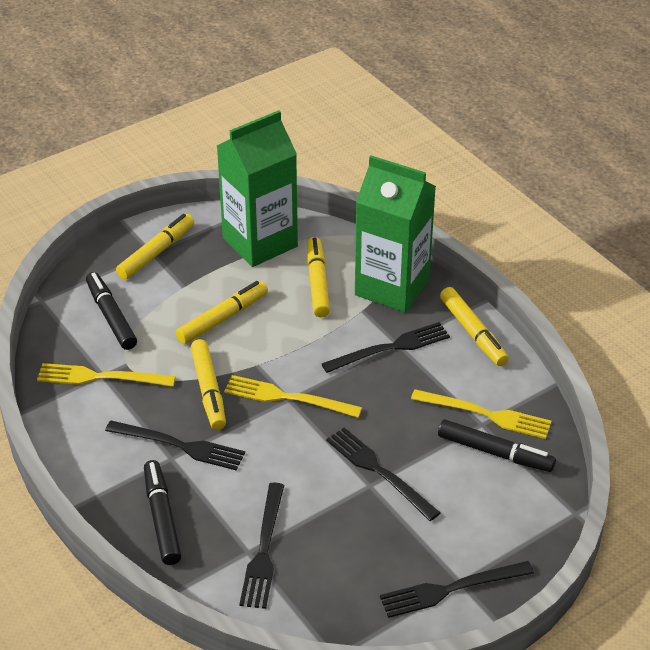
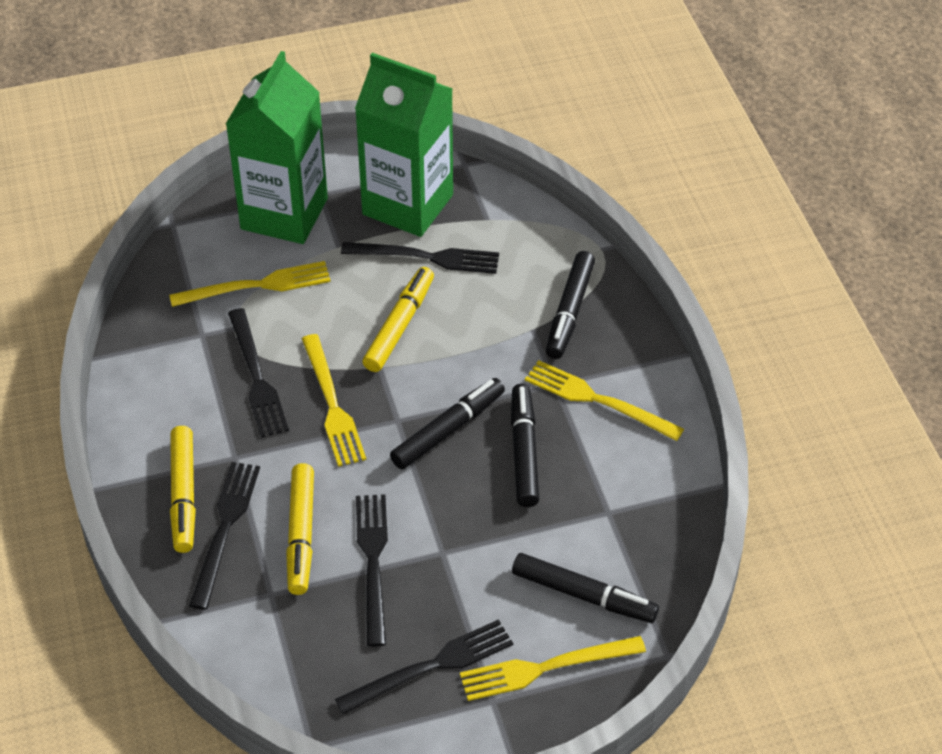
black marker: 3 -> 4
yellow fork: 3 -> 4
yellow marker: 5 -> 3

